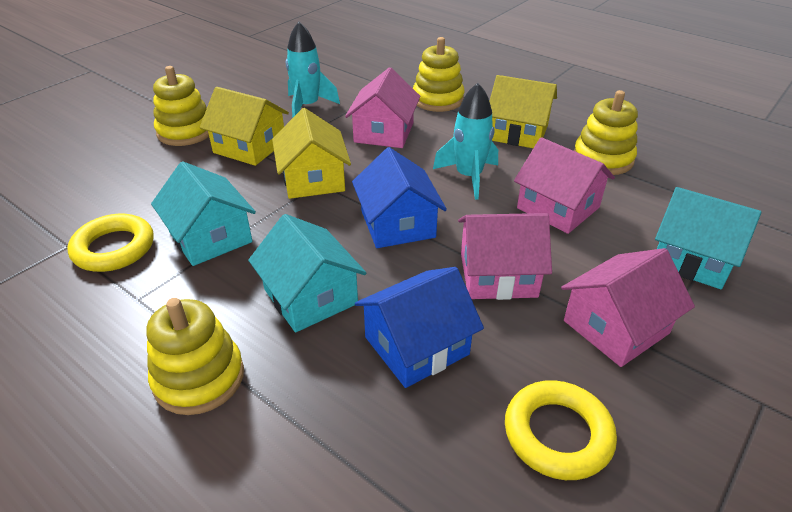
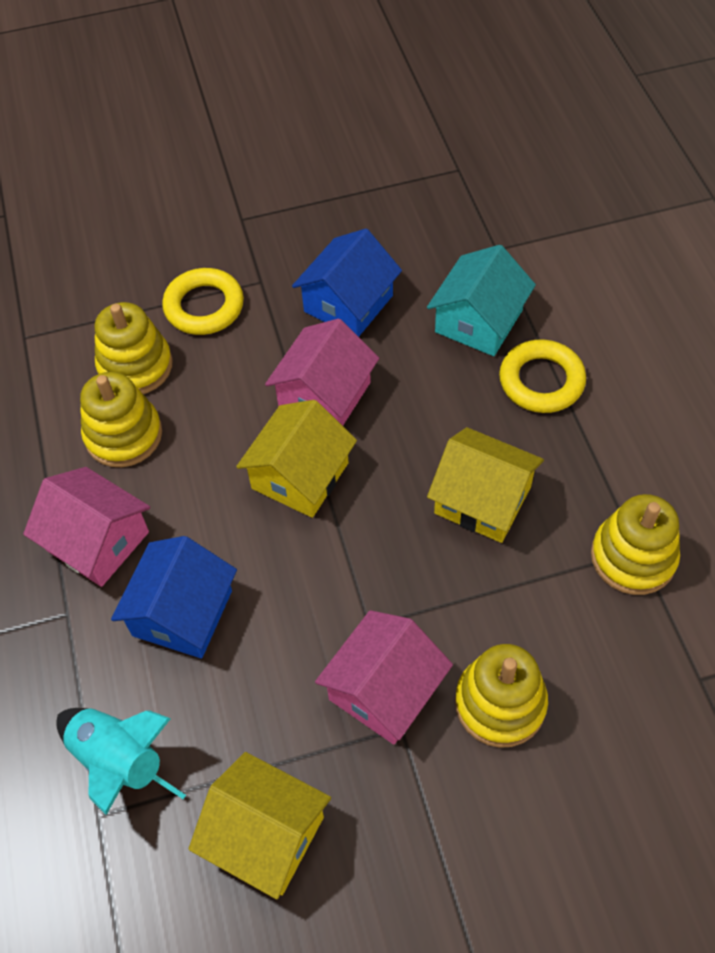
pink house: 4 -> 3
turquoise house: 3 -> 1
turquoise rocket: 2 -> 1

